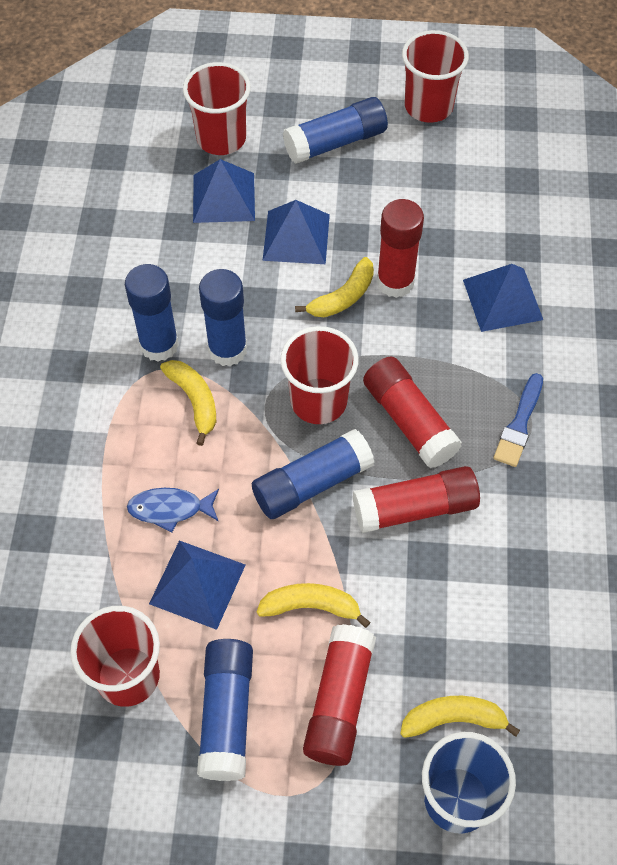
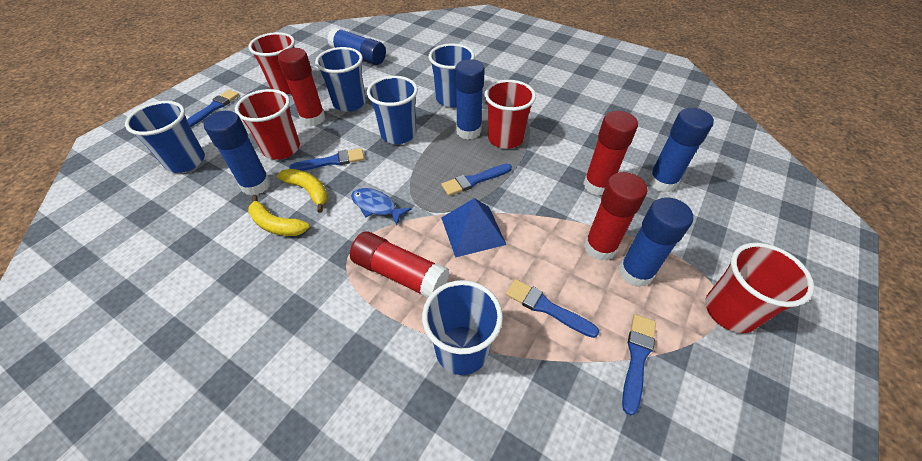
blue brush: 1 -> 5
blue cup: 1 -> 5
blue pyramid: 4 -> 1
yellow banana: 4 -> 2

